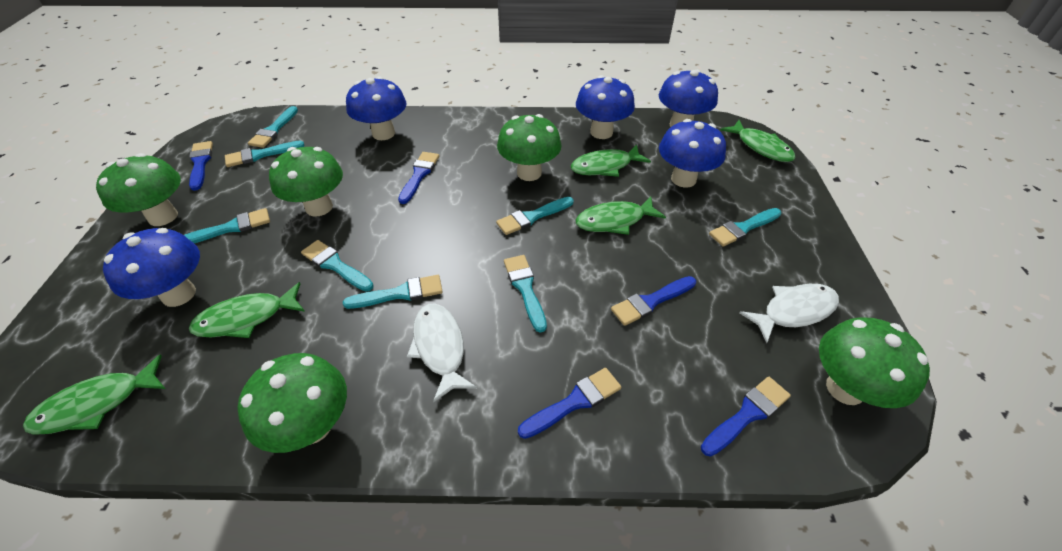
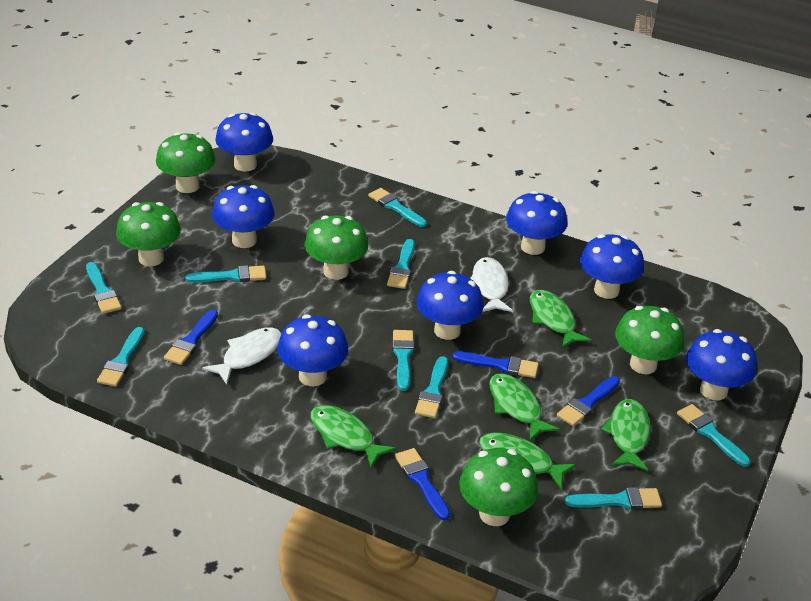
blue brush: 5 -> 4
blue mushroom: 5 -> 7
turquoise brush: 8 -> 9

